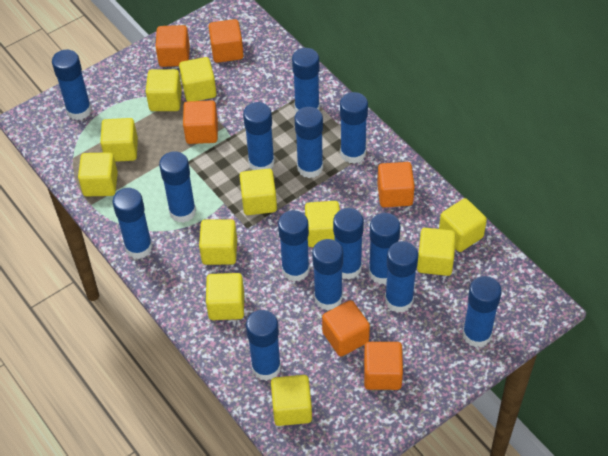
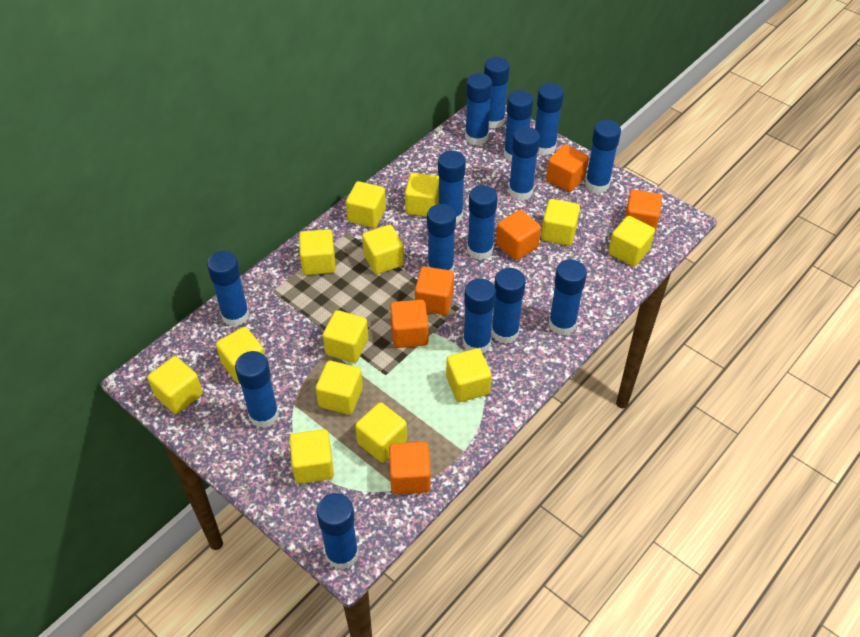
blue glue stick: 14 -> 15
yellow cube: 11 -> 13

